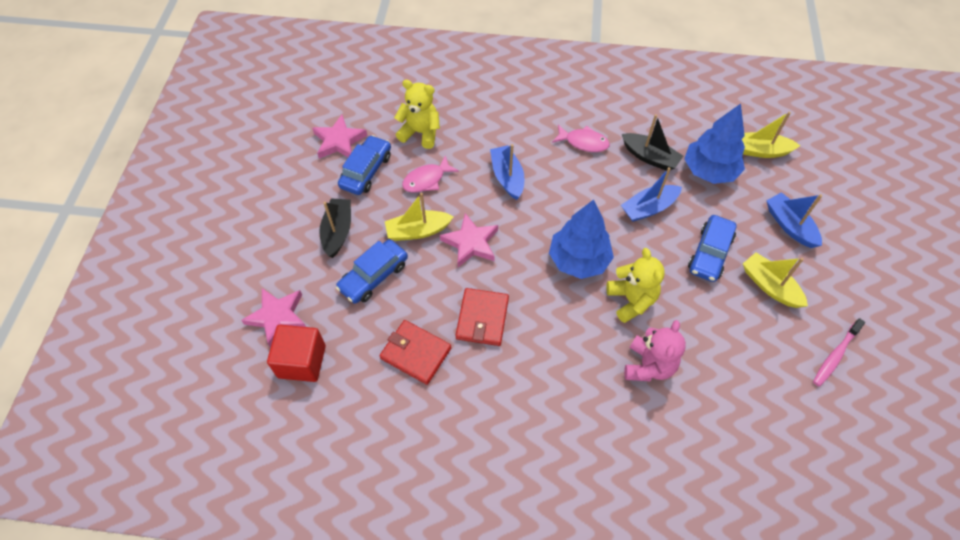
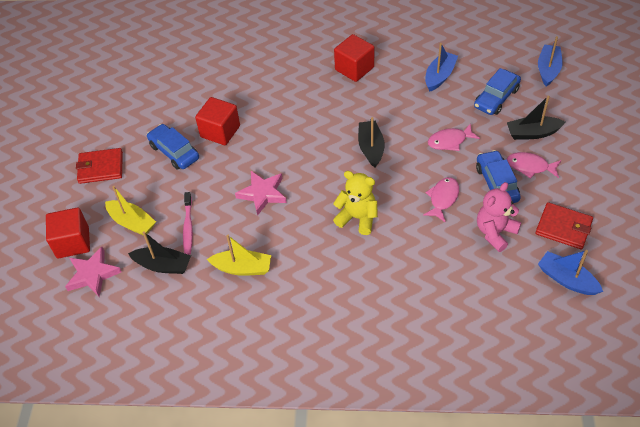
black boat: 2 -> 3
blue tree: 2 -> 0
pink fish: 2 -> 3
pink star: 3 -> 2
red cube: 1 -> 3
yellow boat: 3 -> 2
yellow teddy bear: 2 -> 1

